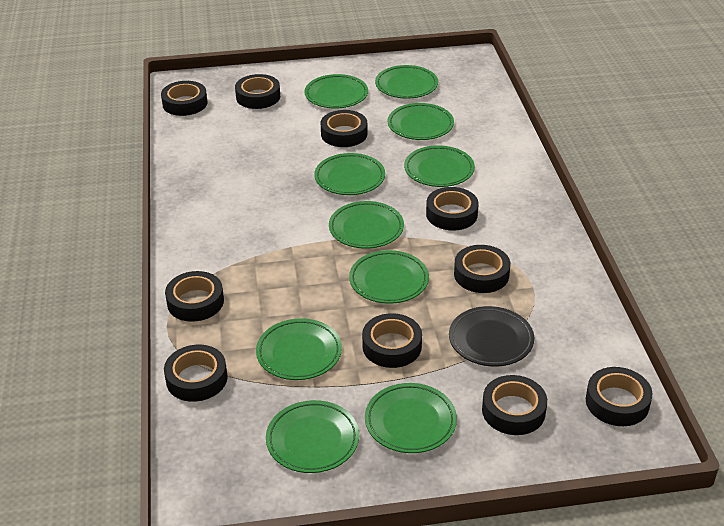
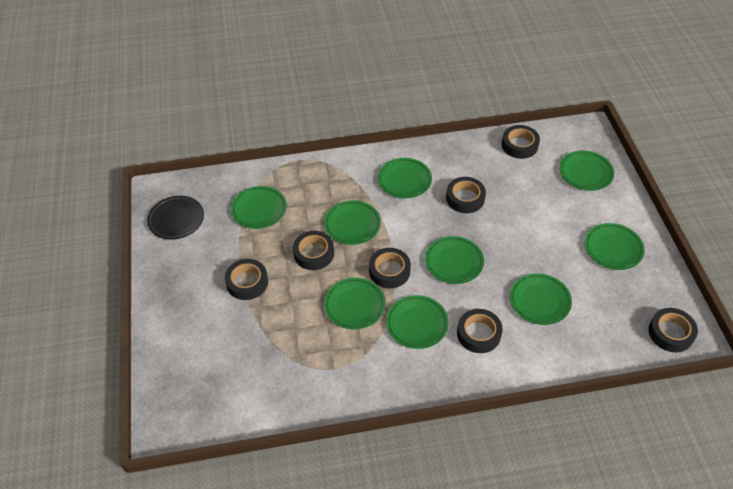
black tape: 10 -> 7
green plate: 10 -> 9

